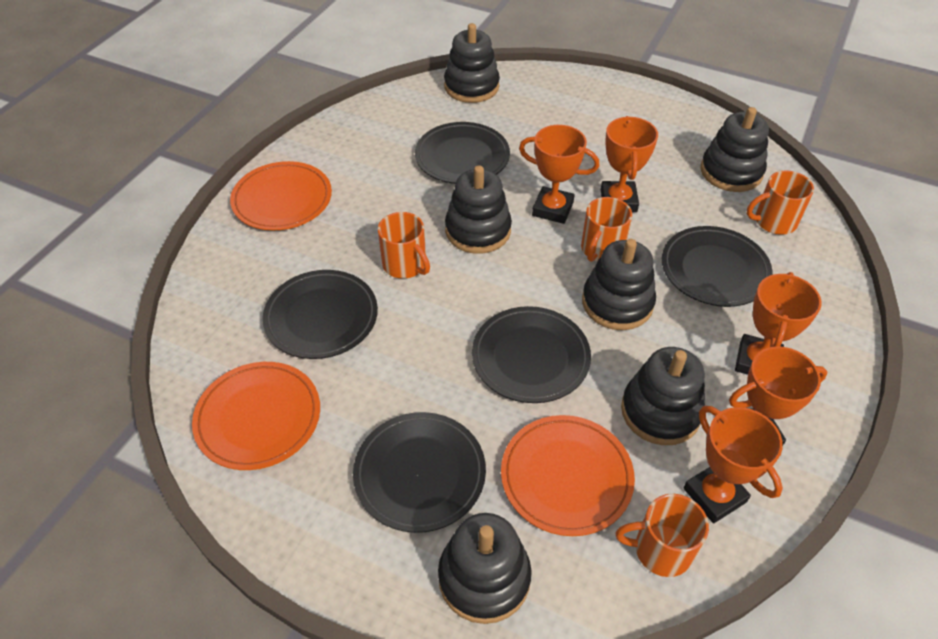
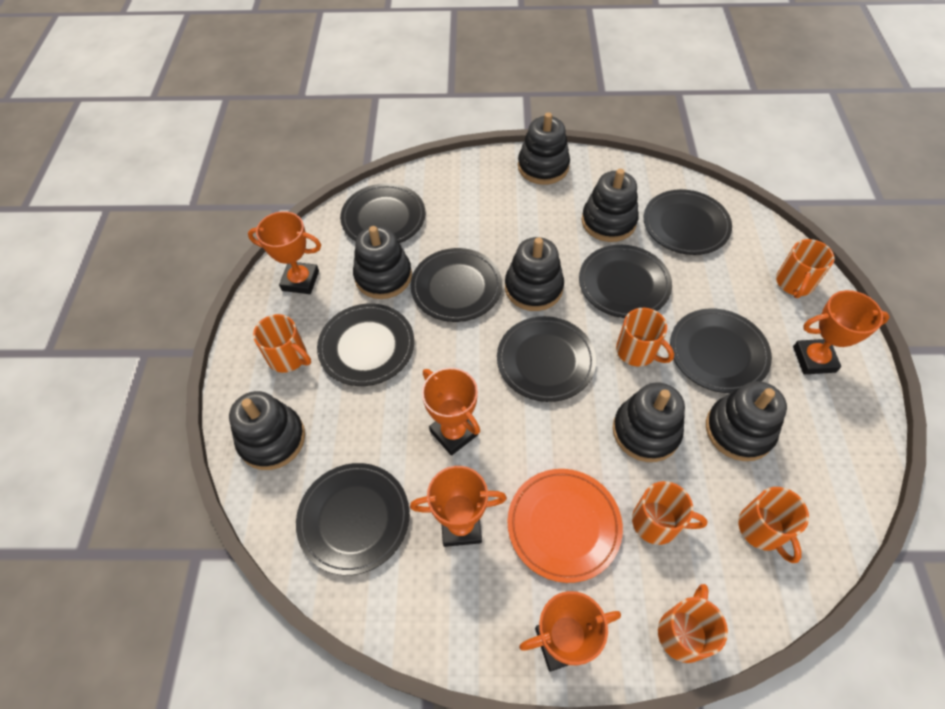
black plate: 5 -> 8
black stacking toy: 6 -> 7
orange mug: 4 -> 6
orange plate: 3 -> 1

